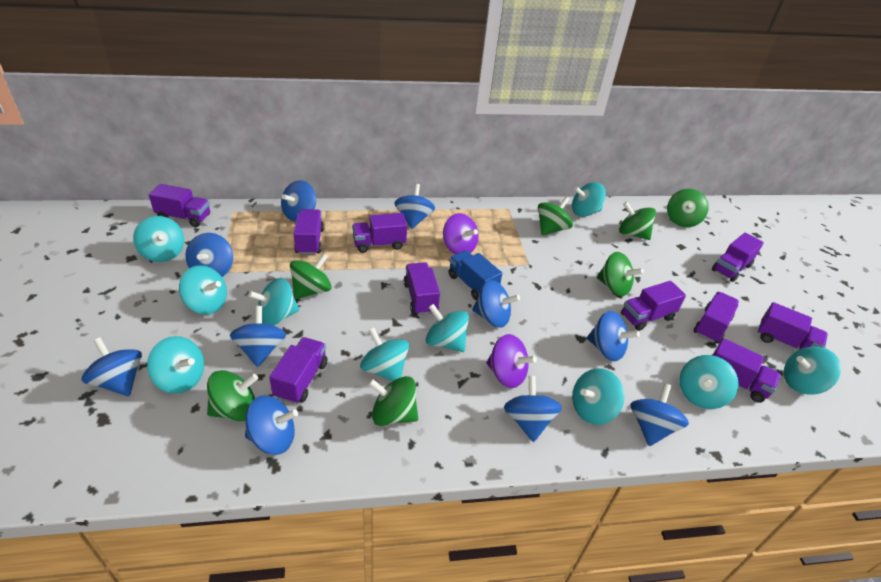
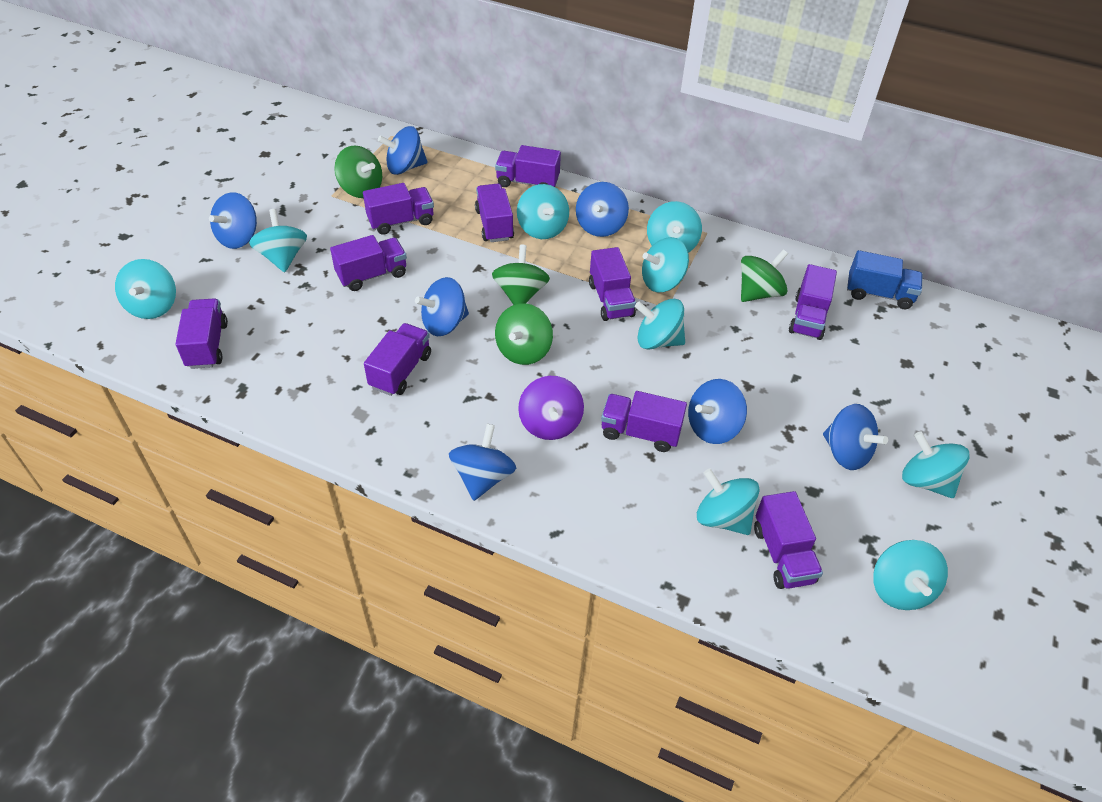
blue spinning top: 10 -> 7
green spinning top: 7 -> 4
purple spinning top: 2 -> 1
turquoise spinning top: 10 -> 9

